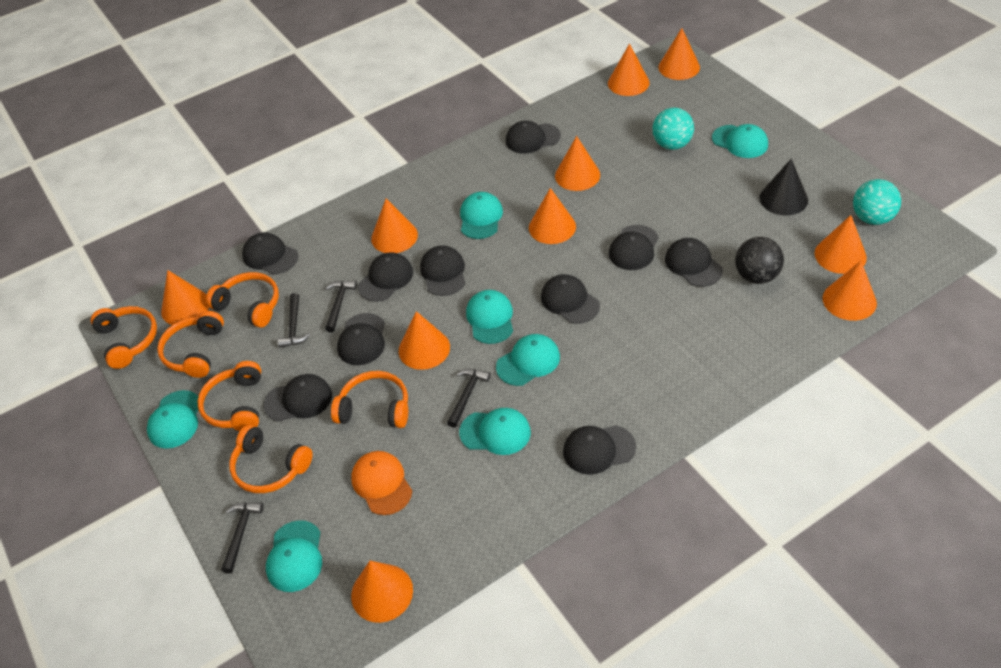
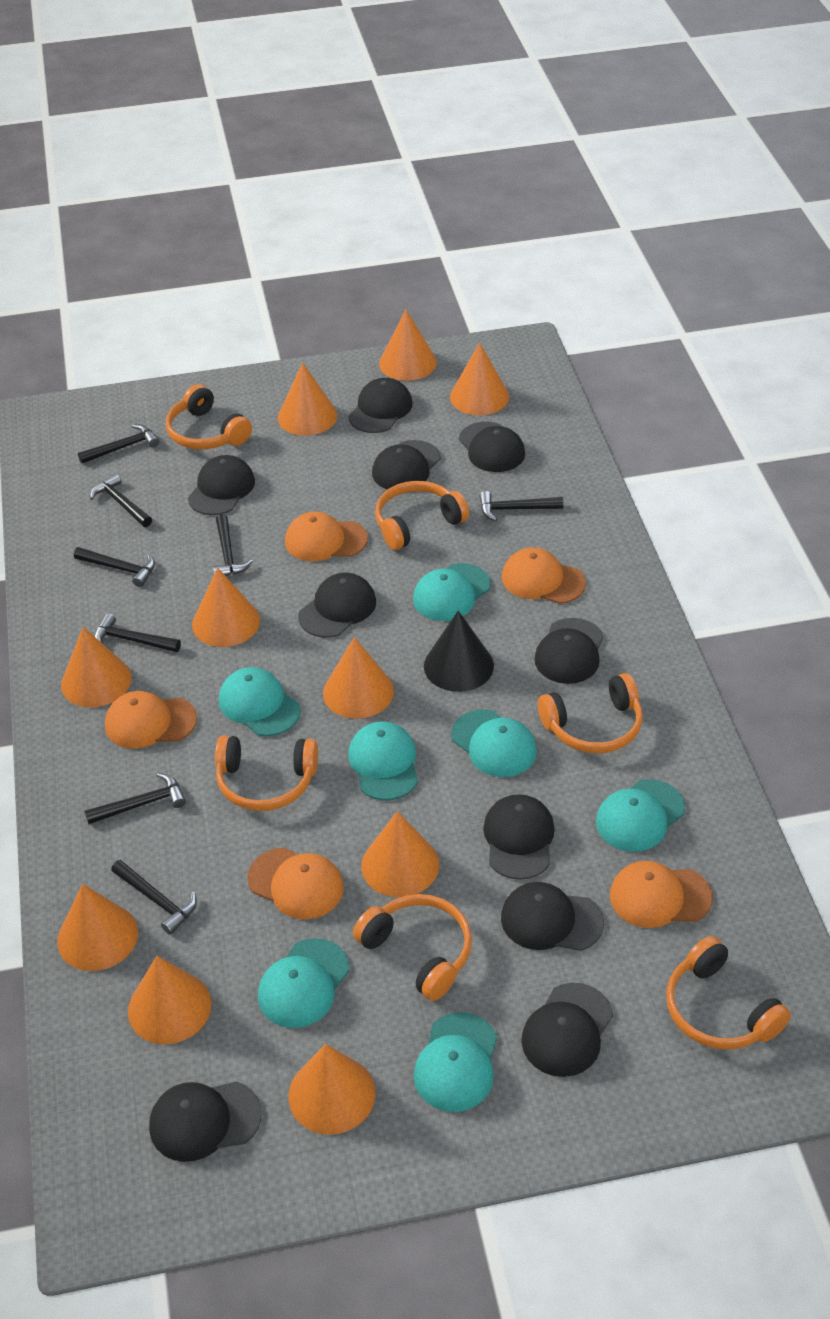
black ball: 1 -> 0
black hammer: 4 -> 8
orange cap: 1 -> 5
turquoise ball: 2 -> 0

